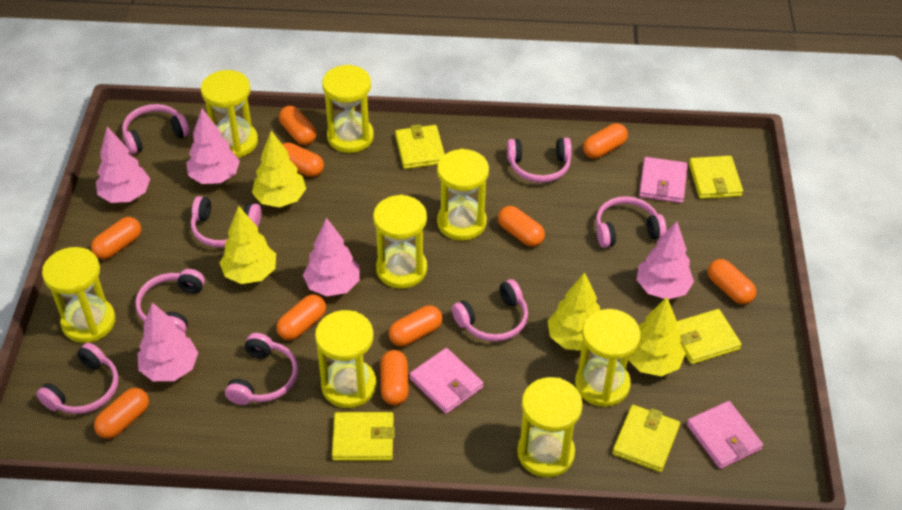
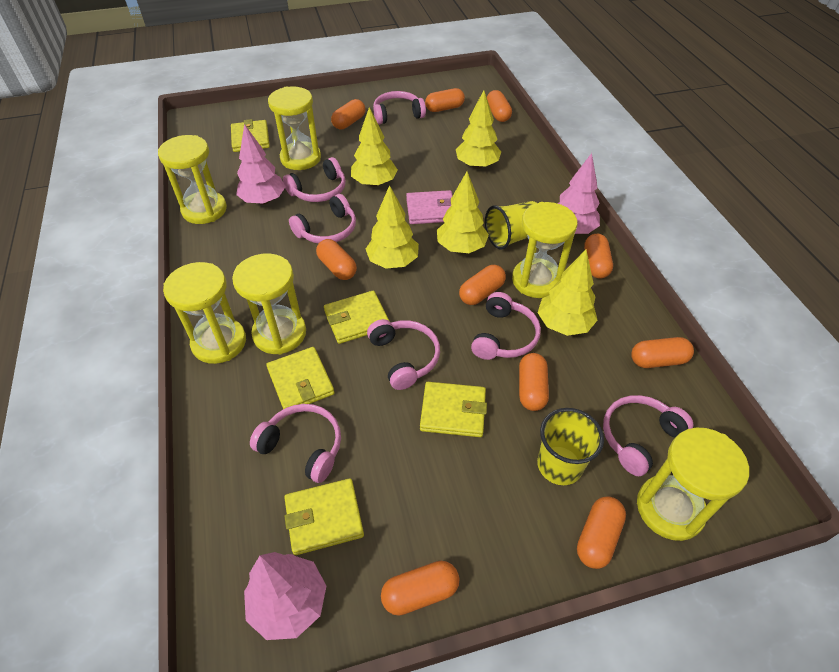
pink headphones: 8 -> 7
pink tree: 5 -> 3
pink wallet: 3 -> 1
yellow cup: 0 -> 2
yellow hourglass: 8 -> 6
yellow tree: 4 -> 5

